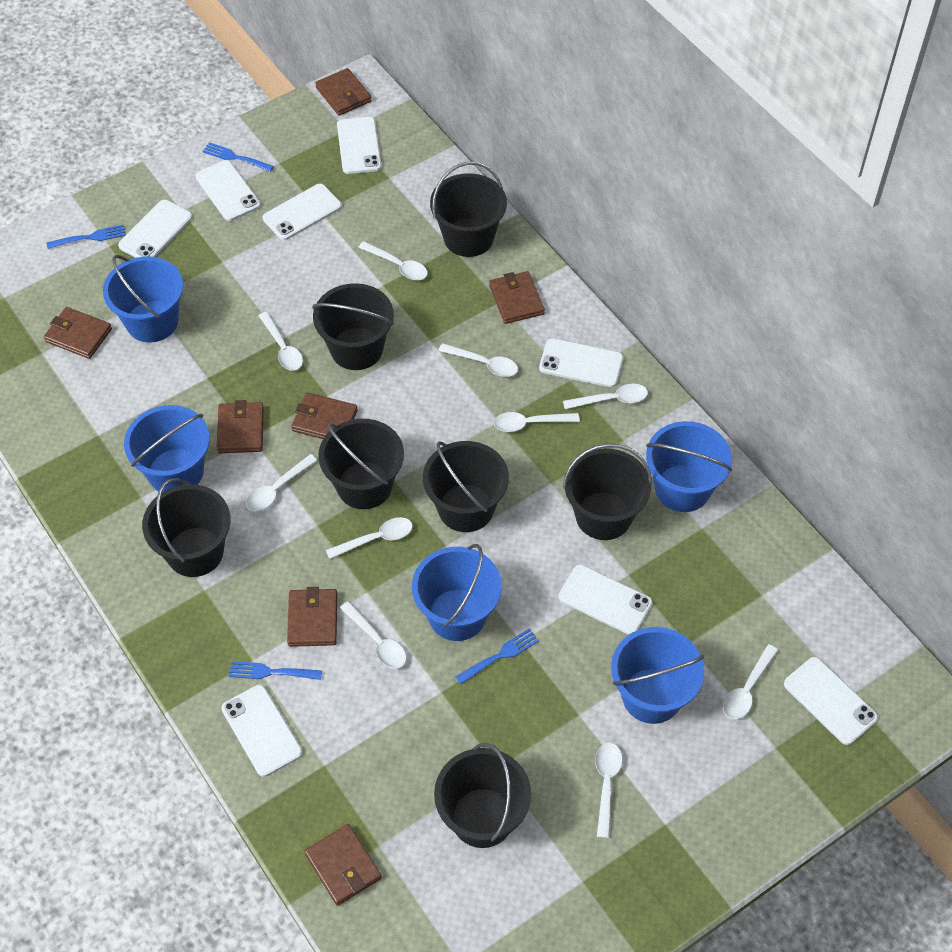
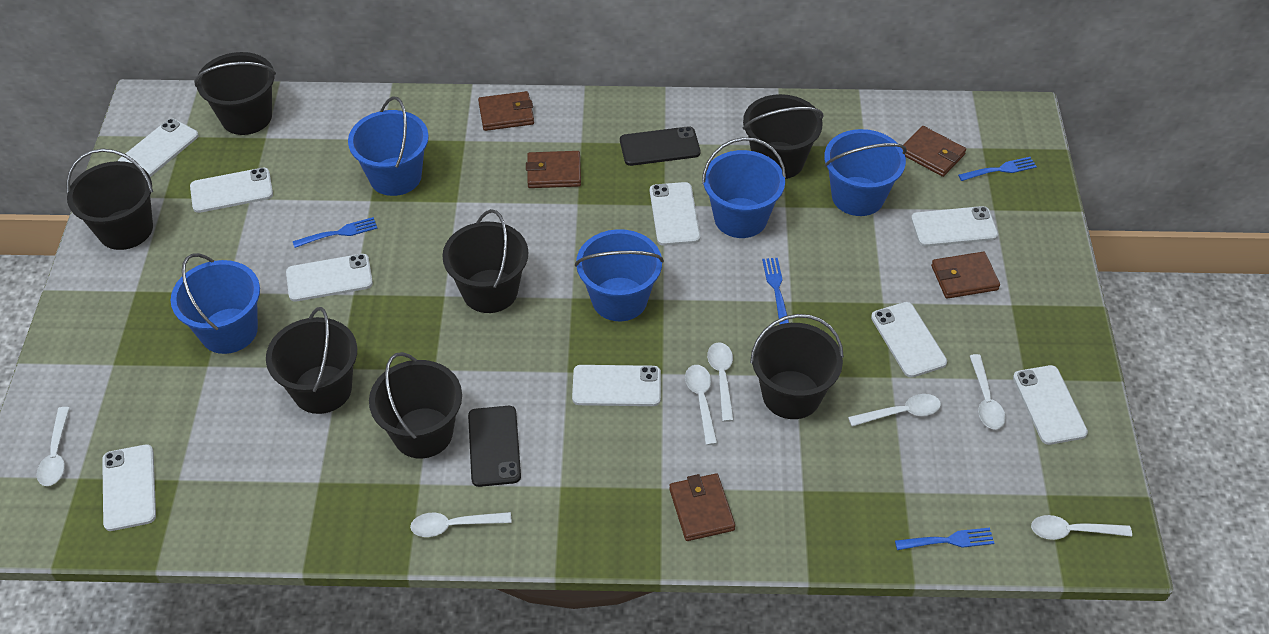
black phone: 0 -> 2
brown wallet: 7 -> 5
white phone: 8 -> 9
white spoon: 10 -> 7

